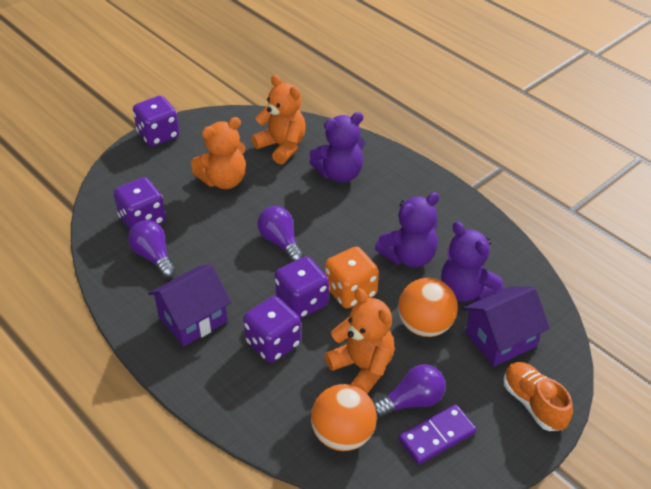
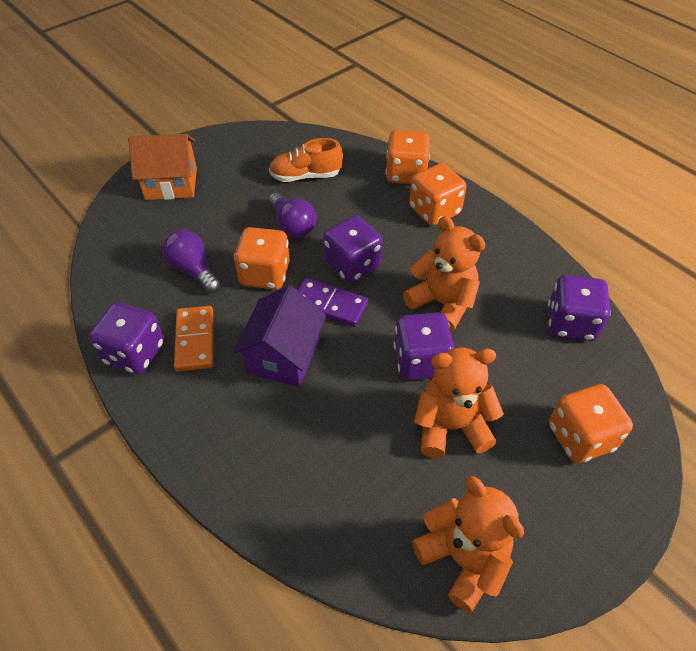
orange ball: 2 -> 0
orange dice: 1 -> 4
orange domino: 0 -> 1
orange house: 0 -> 1
purple house: 2 -> 1
purple light bulb: 3 -> 2
purple teddy bear: 3 -> 0

